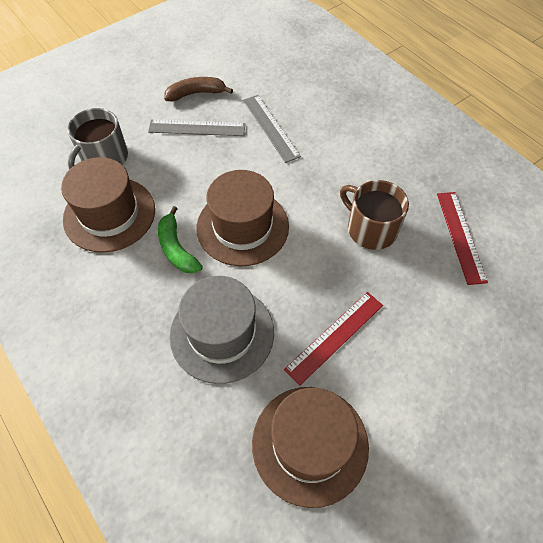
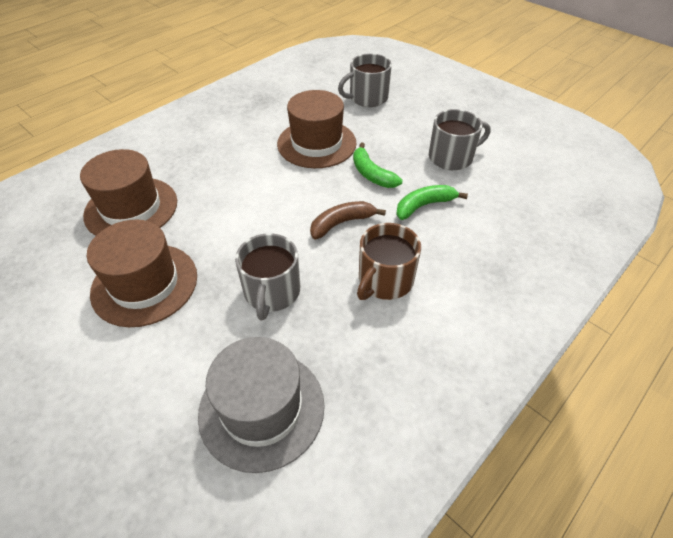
green banana: 1 -> 2
grey mug: 1 -> 3
grey ruler: 2 -> 0
red ruler: 2 -> 0

